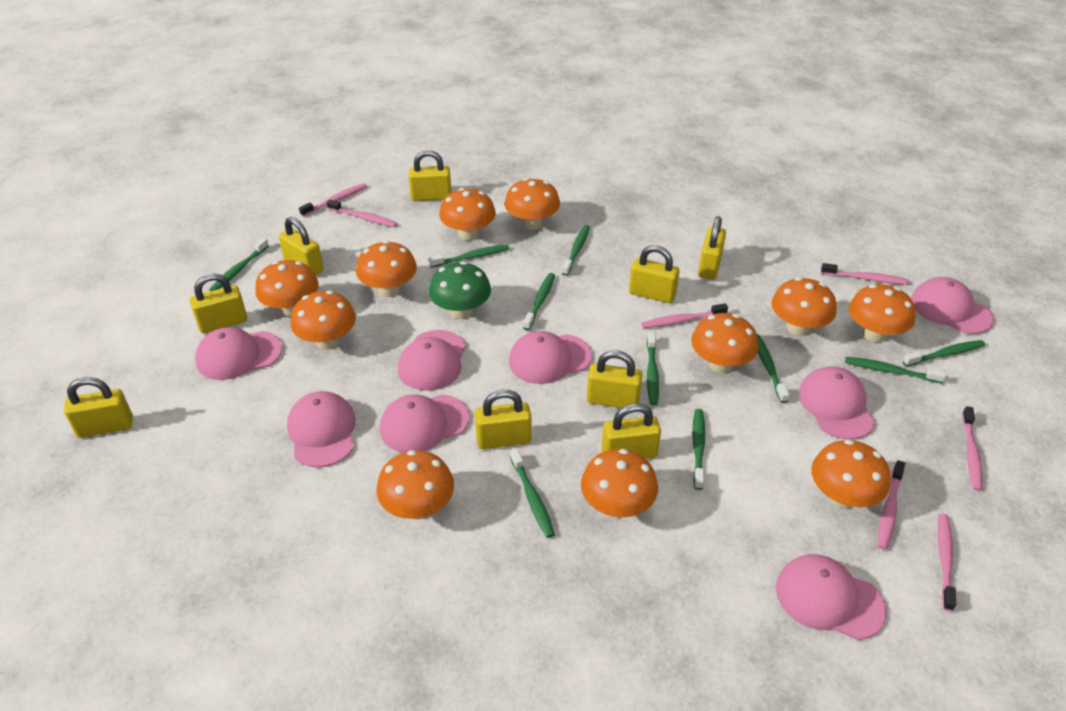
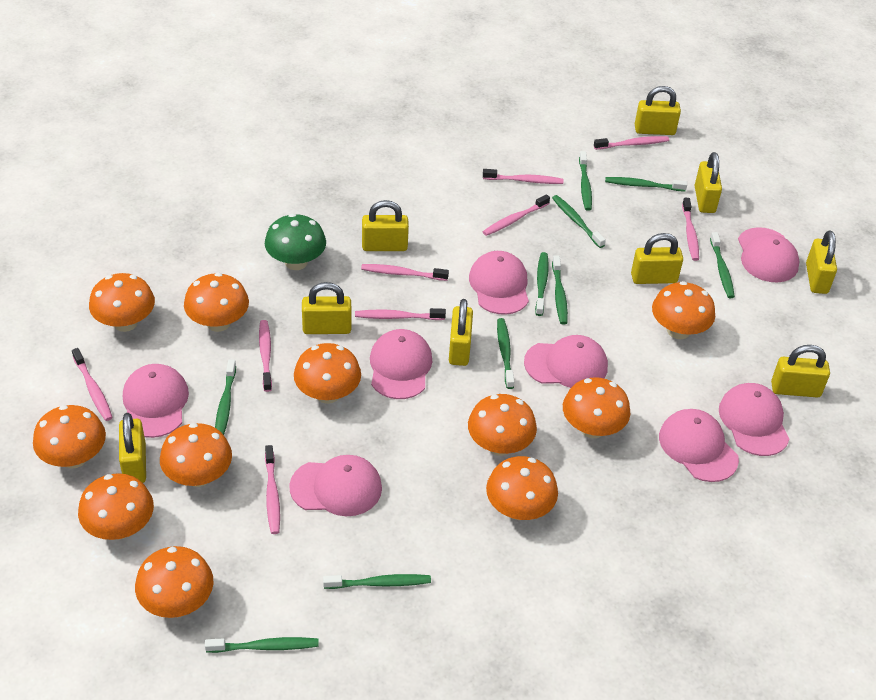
pink toothbrush: 7 -> 9

